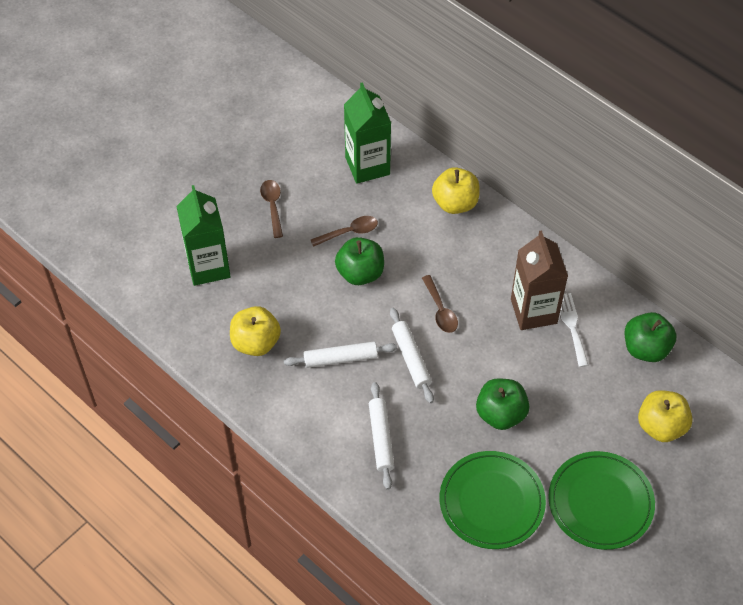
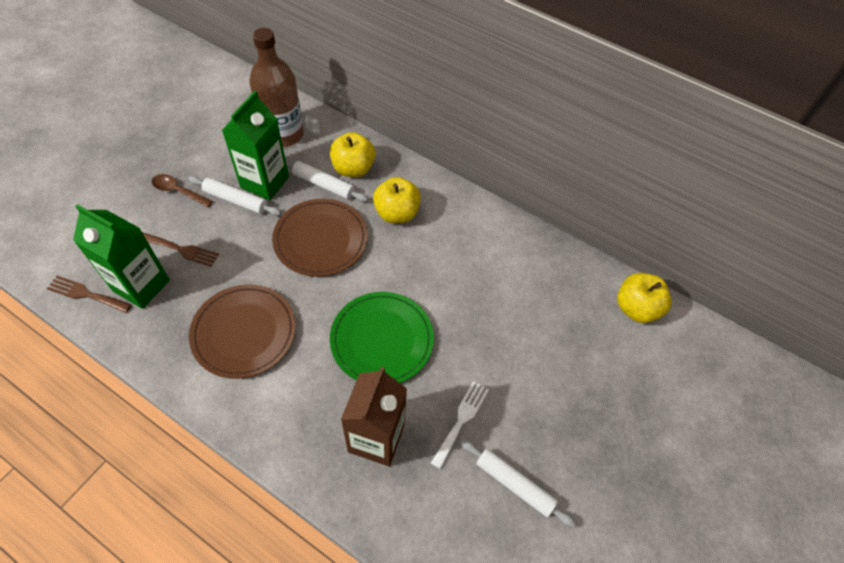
brown bottle: 0 -> 1
brown fork: 0 -> 2
brown plate: 0 -> 2
brown spoon: 3 -> 1
green apple: 3 -> 0
green plate: 2 -> 1

